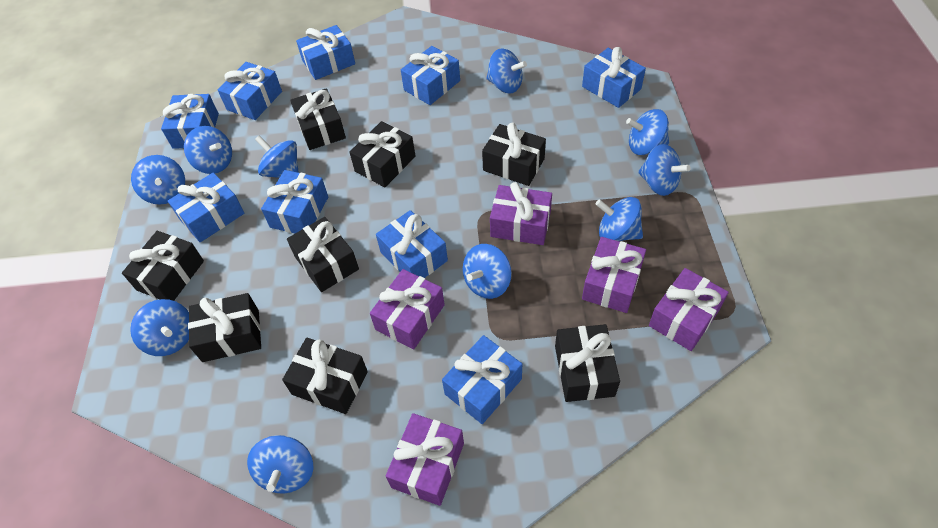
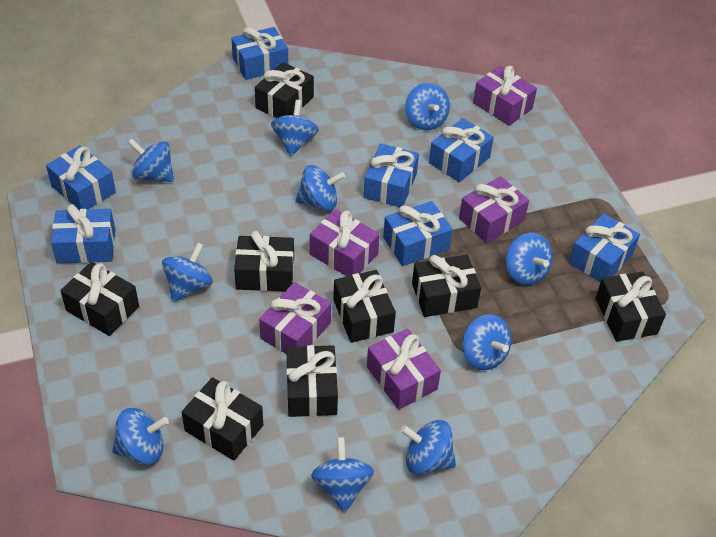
blue gift: 9 -> 7

